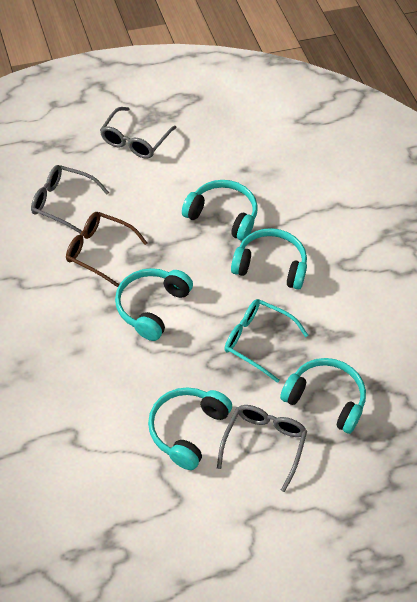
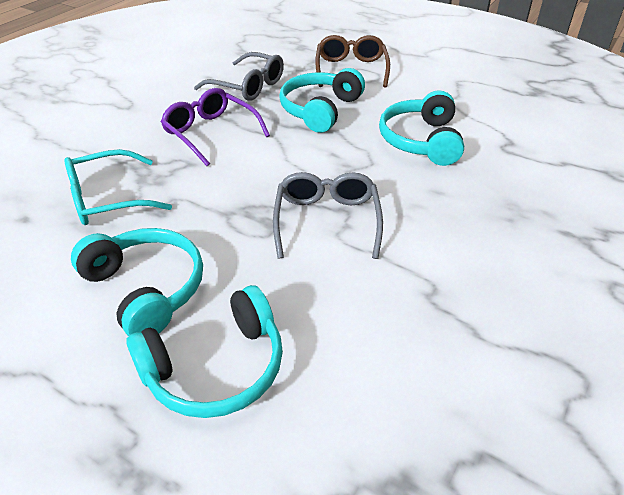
grey glasses: 3 -> 2
purple glasses: 0 -> 1
turquoise headphones: 5 -> 4

